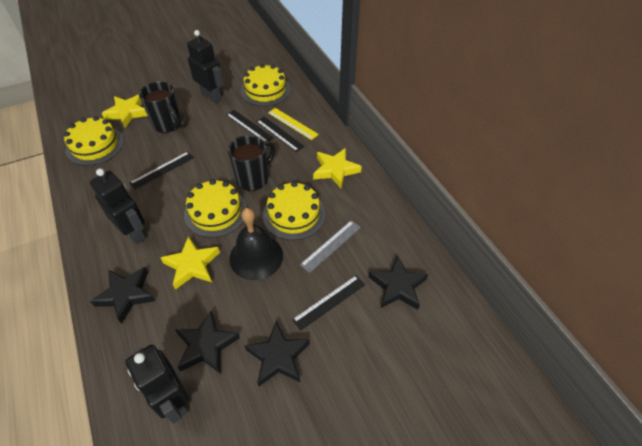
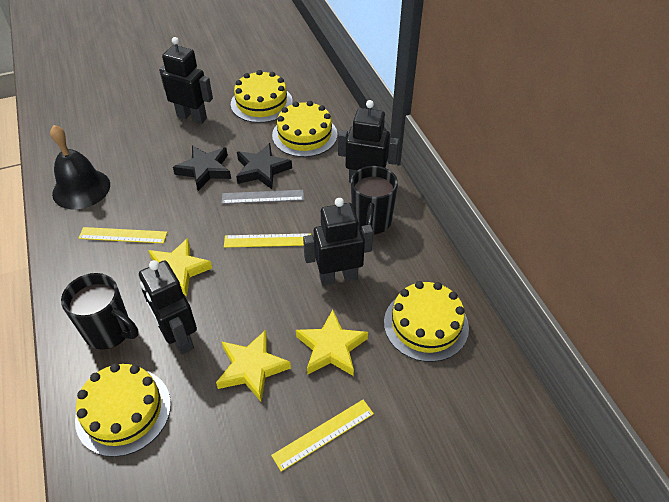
black robot: 3 -> 4
black ruler: 4 -> 0
black star: 4 -> 2
yellow ruler: 1 -> 3

